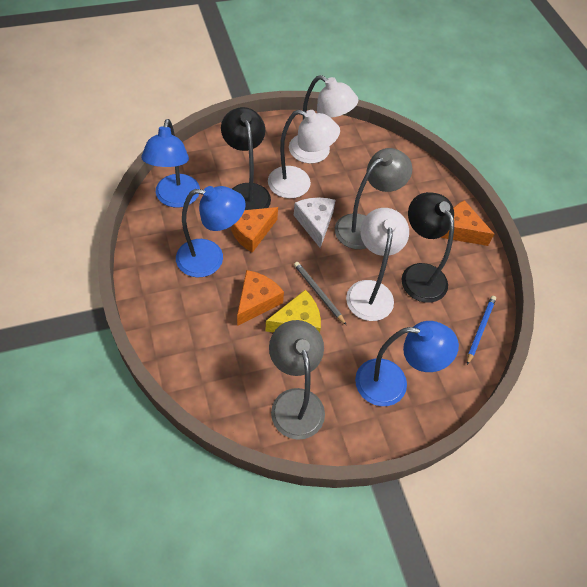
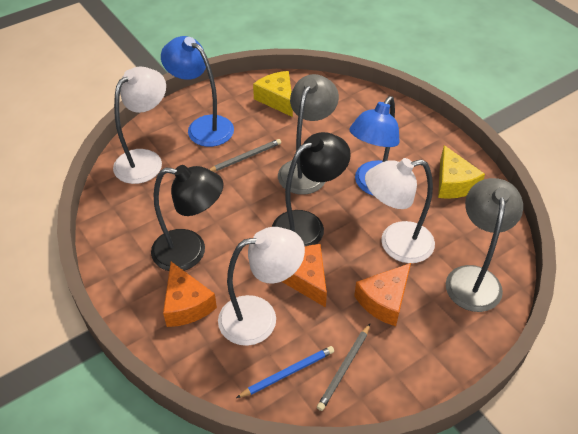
blue lamp: 3 -> 2
grey pencil: 1 -> 2
white cheese: 1 -> 0
yellow cheese: 1 -> 2

